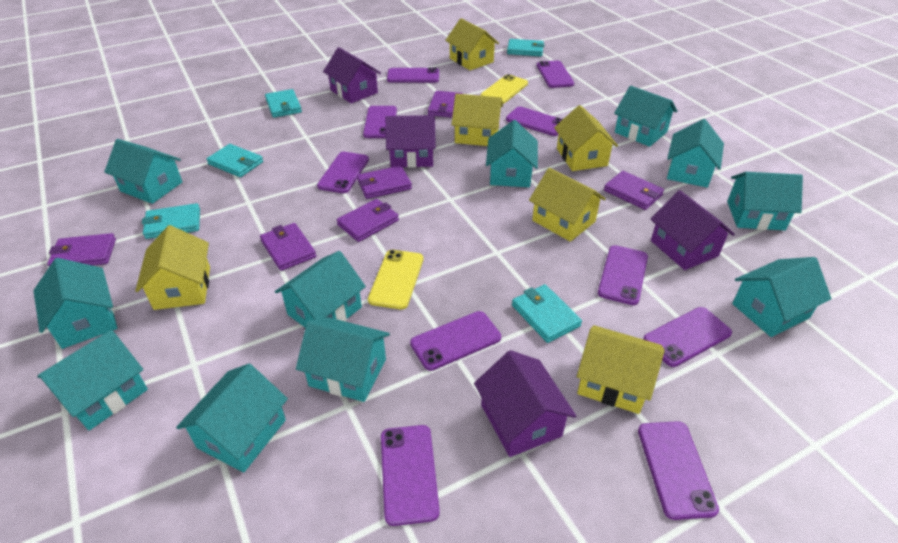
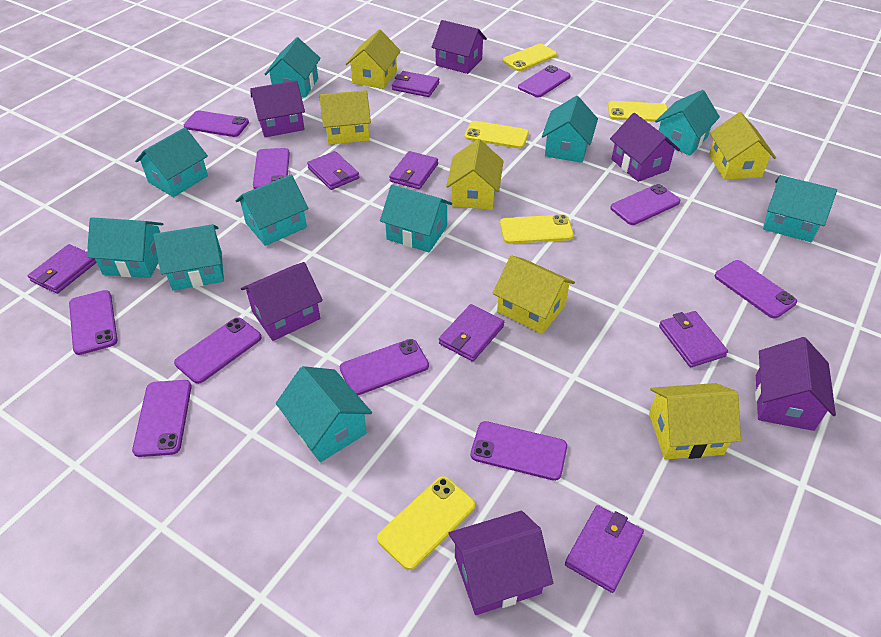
purple house: 4 -> 6
purple wallet: 6 -> 7
turquoise house: 11 -> 10
turquoise wallet: 5 -> 0
yellow phone: 2 -> 5

